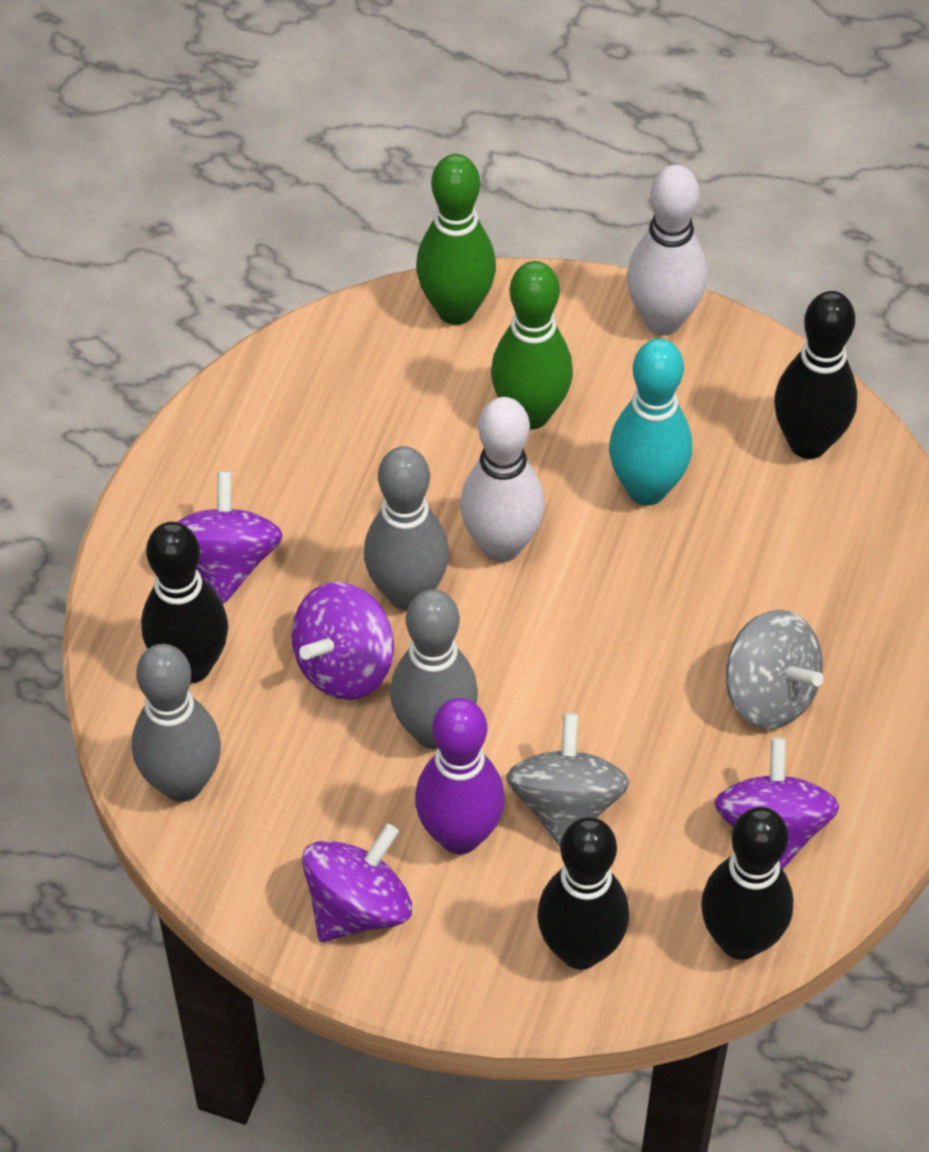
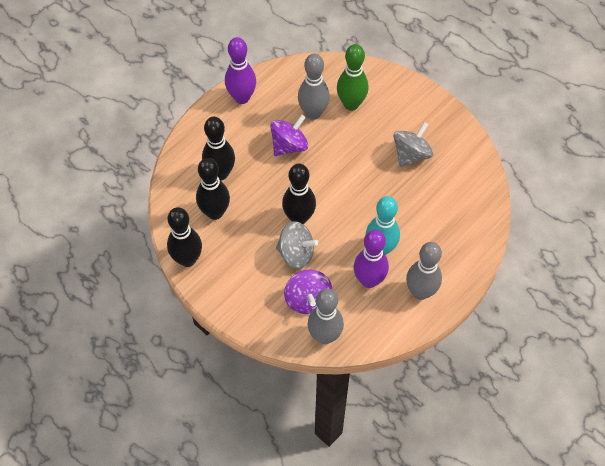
green bowling pin: 2 -> 1
purple bowling pin: 1 -> 2
purple spinning top: 4 -> 2
white bowling pin: 2 -> 0

